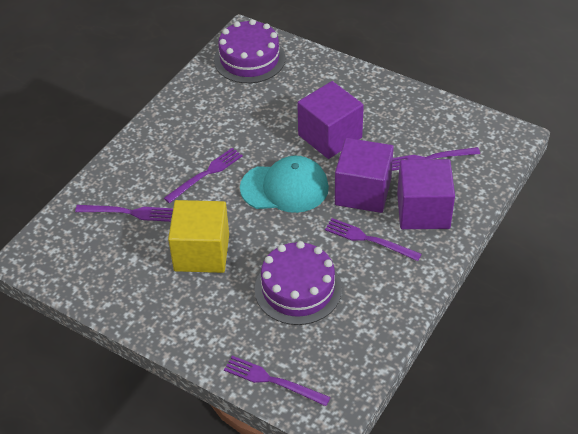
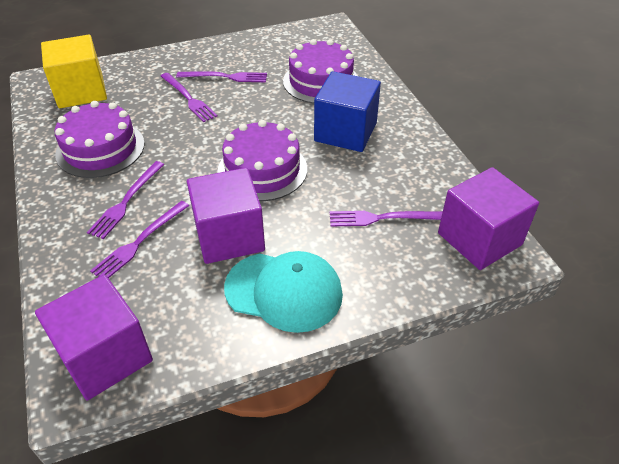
blue cube: 0 -> 1
purple cake: 2 -> 3

